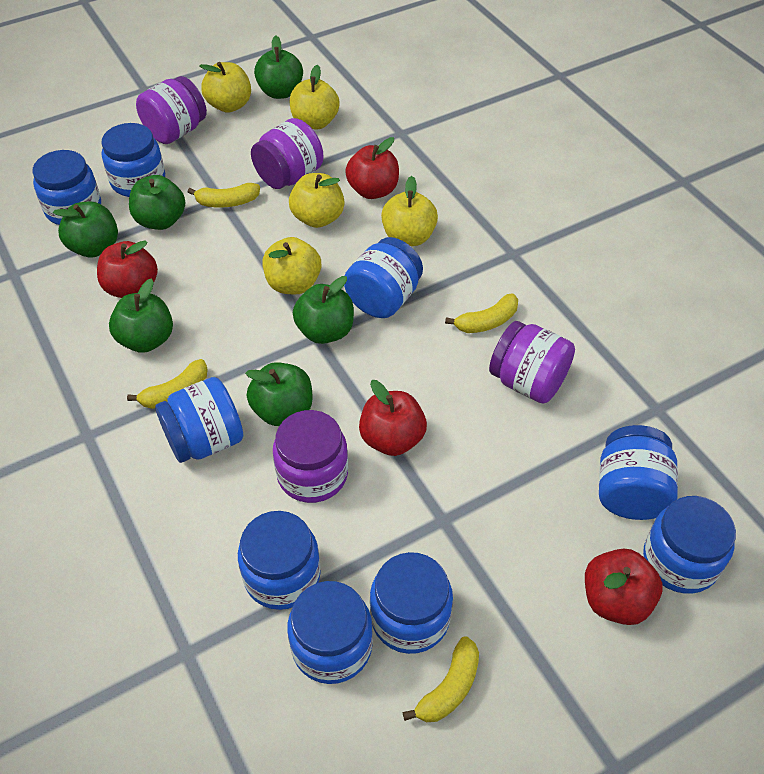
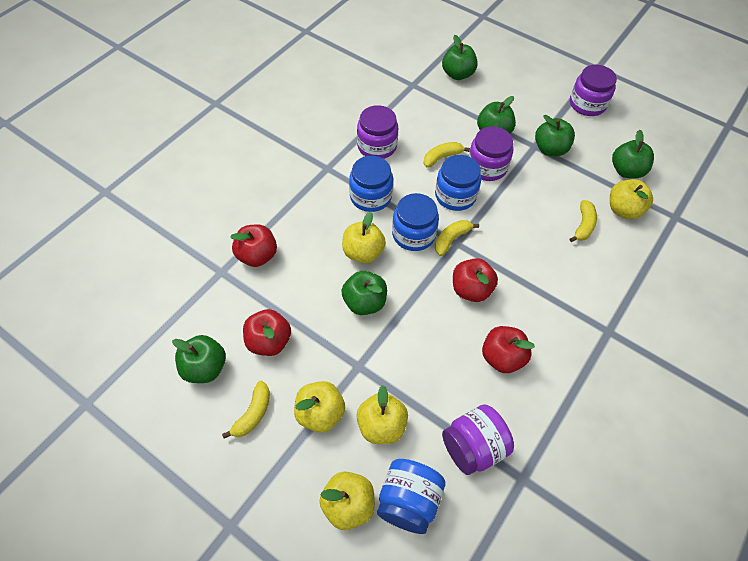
blue jar: 9 -> 4

